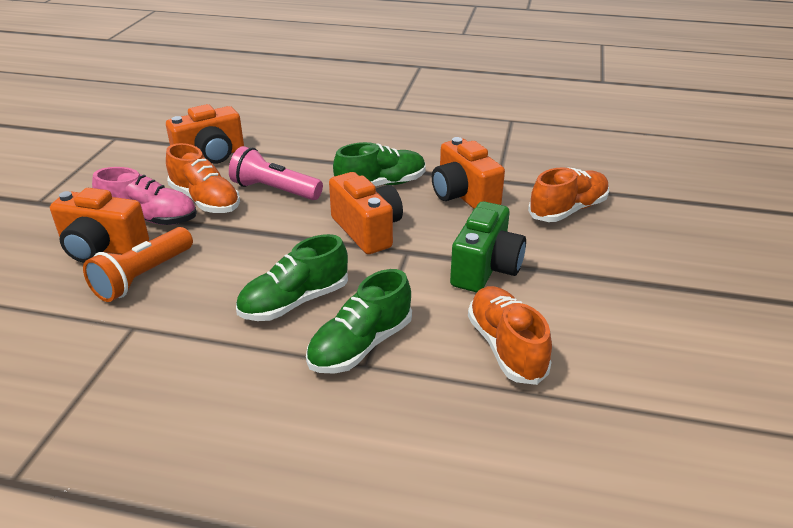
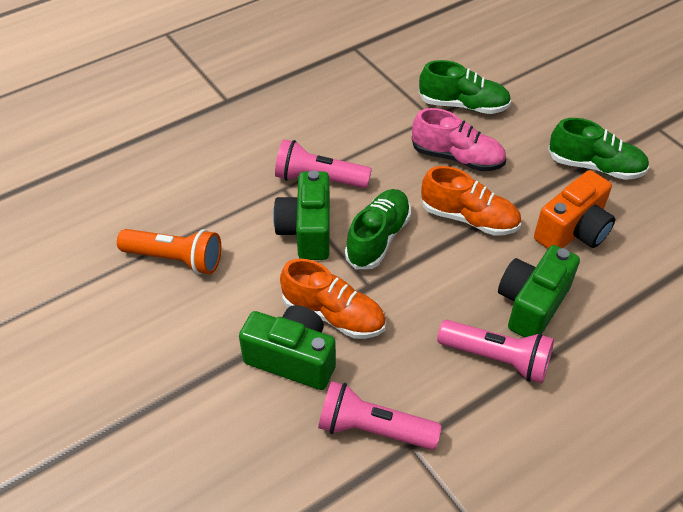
green camera: 1 -> 3
orange camera: 4 -> 1
orange shoe: 3 -> 2
pink flashlight: 1 -> 3

